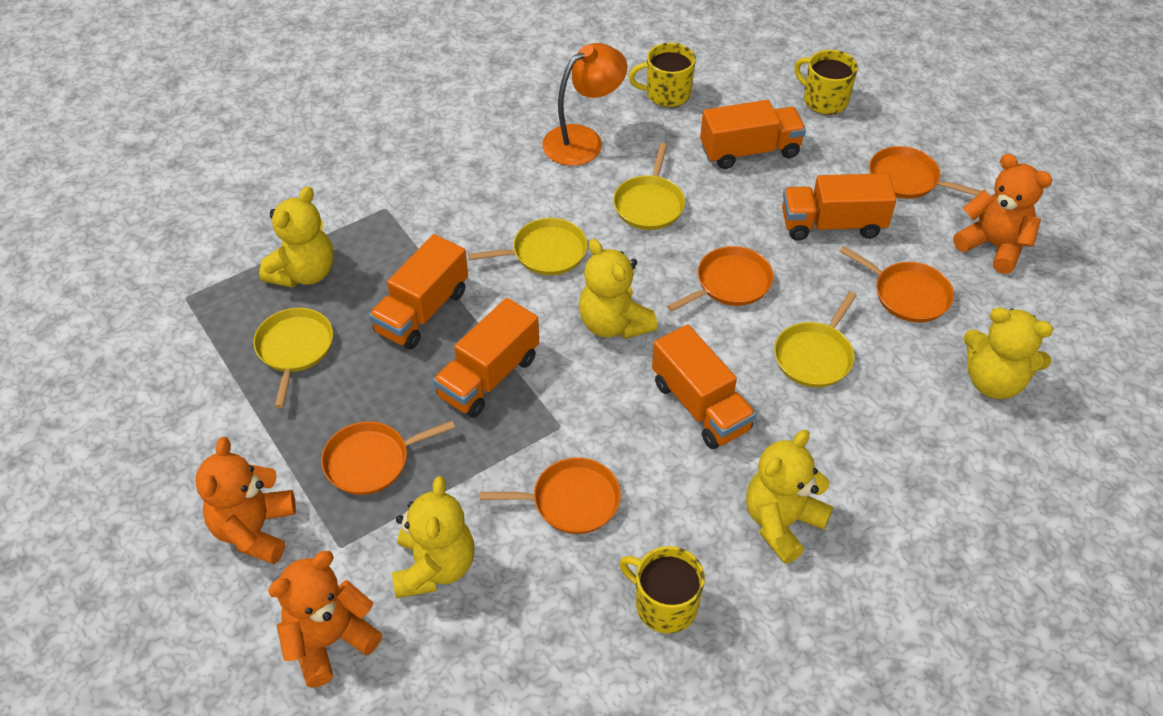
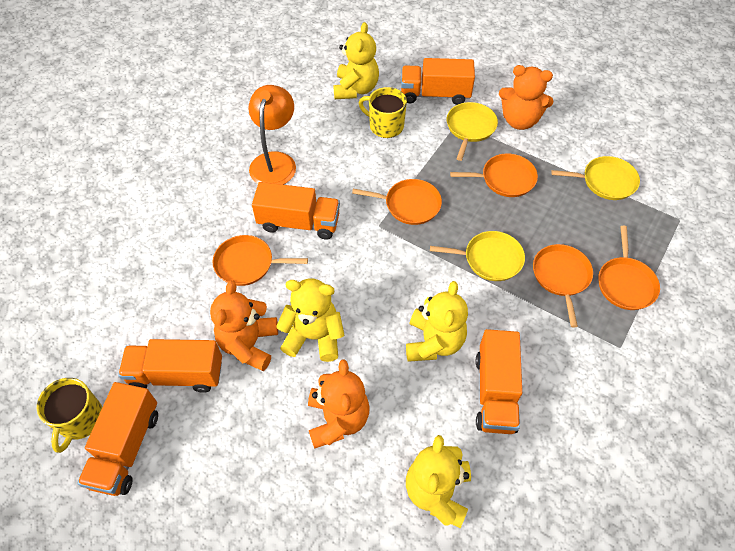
yellow mug: 3 -> 2
yellow pan: 4 -> 3
yellow teddy bear: 5 -> 4

